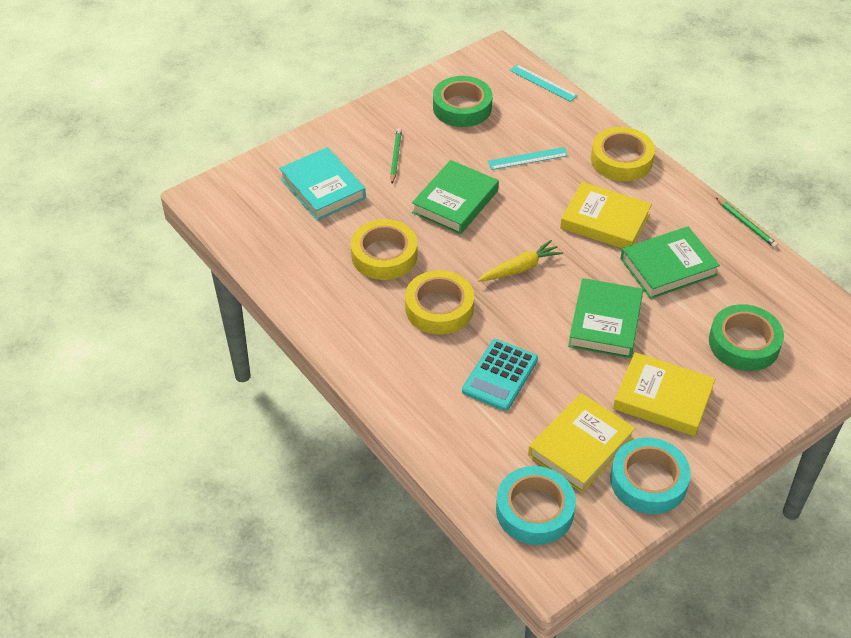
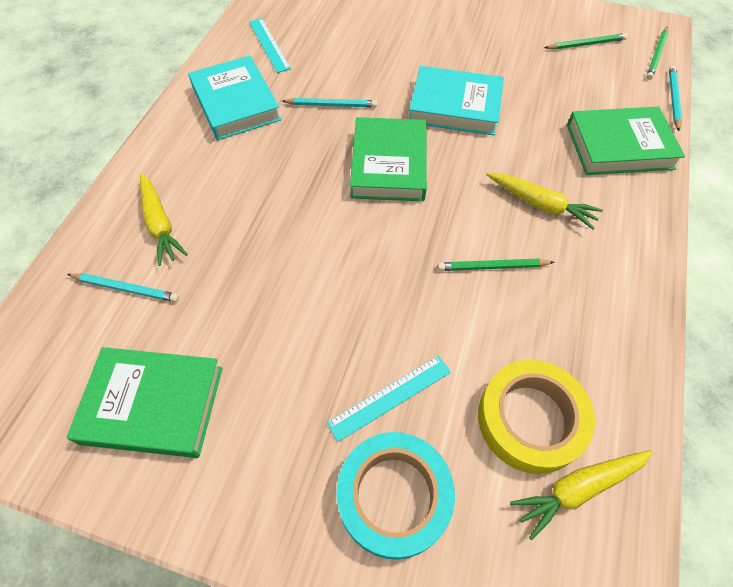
green pencil: 2 -> 3
green tape: 2 -> 0
turquoise book: 1 -> 2
turquoise calculator: 1 -> 0
turquoise pencil: 0 -> 3
turquoise tape: 2 -> 1
yellow book: 3 -> 0
yellow carrot: 1 -> 3
yellow tape: 3 -> 1

